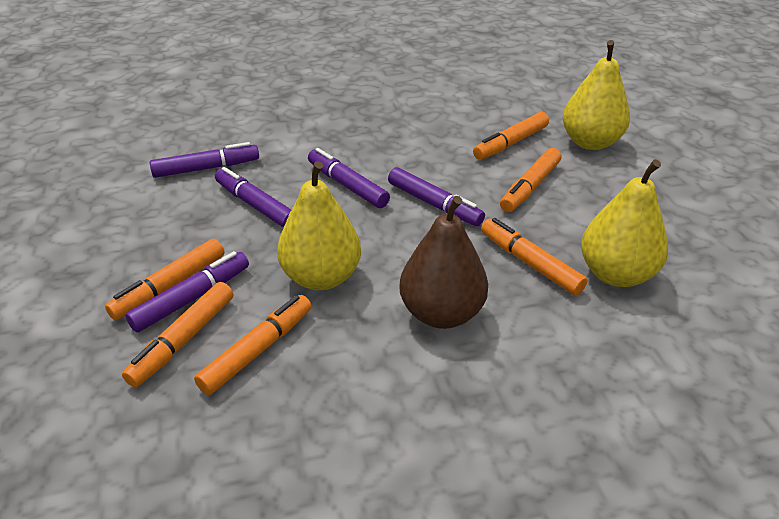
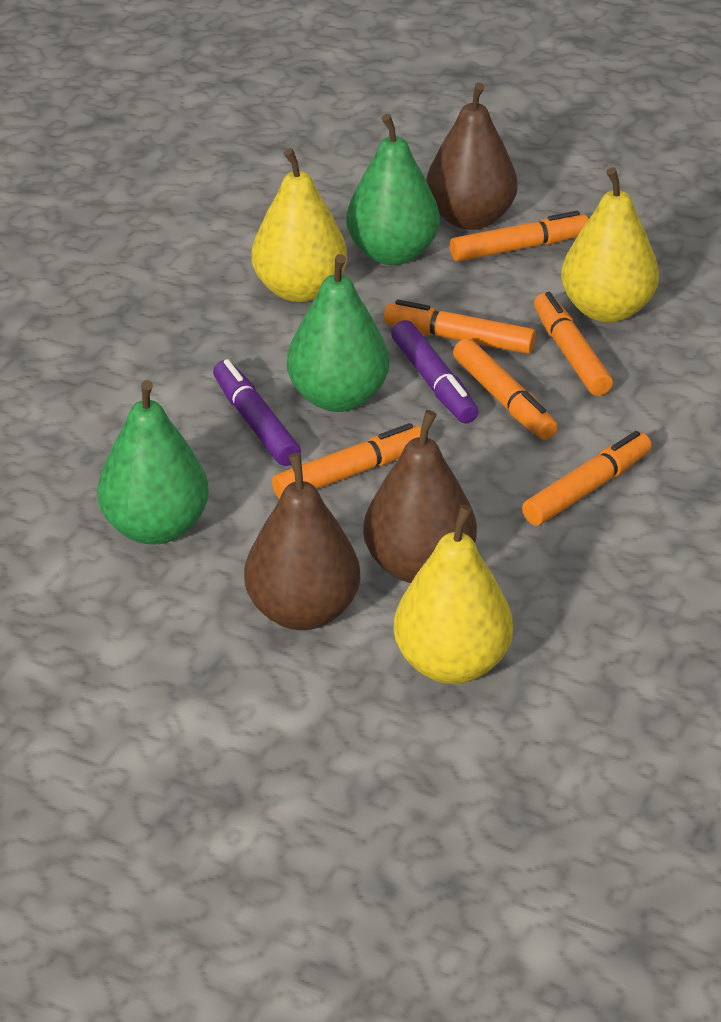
brown pear: 1 -> 3
green pear: 0 -> 3
purple marker: 5 -> 2

